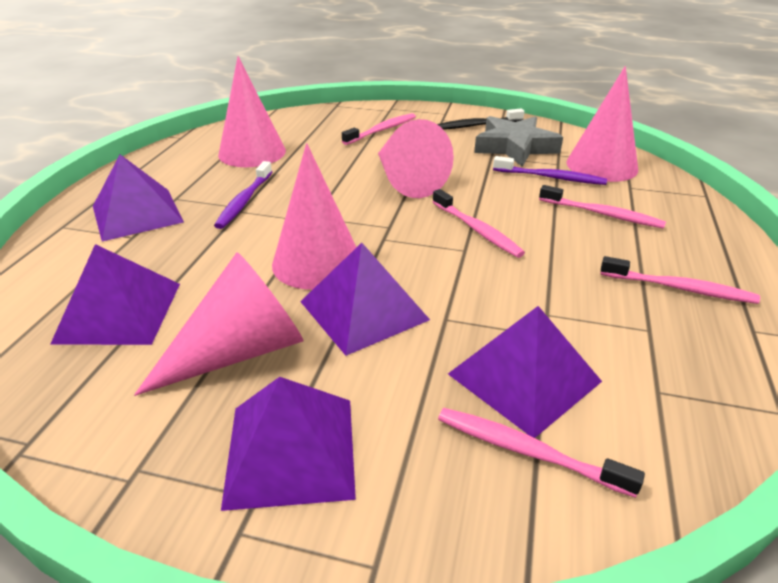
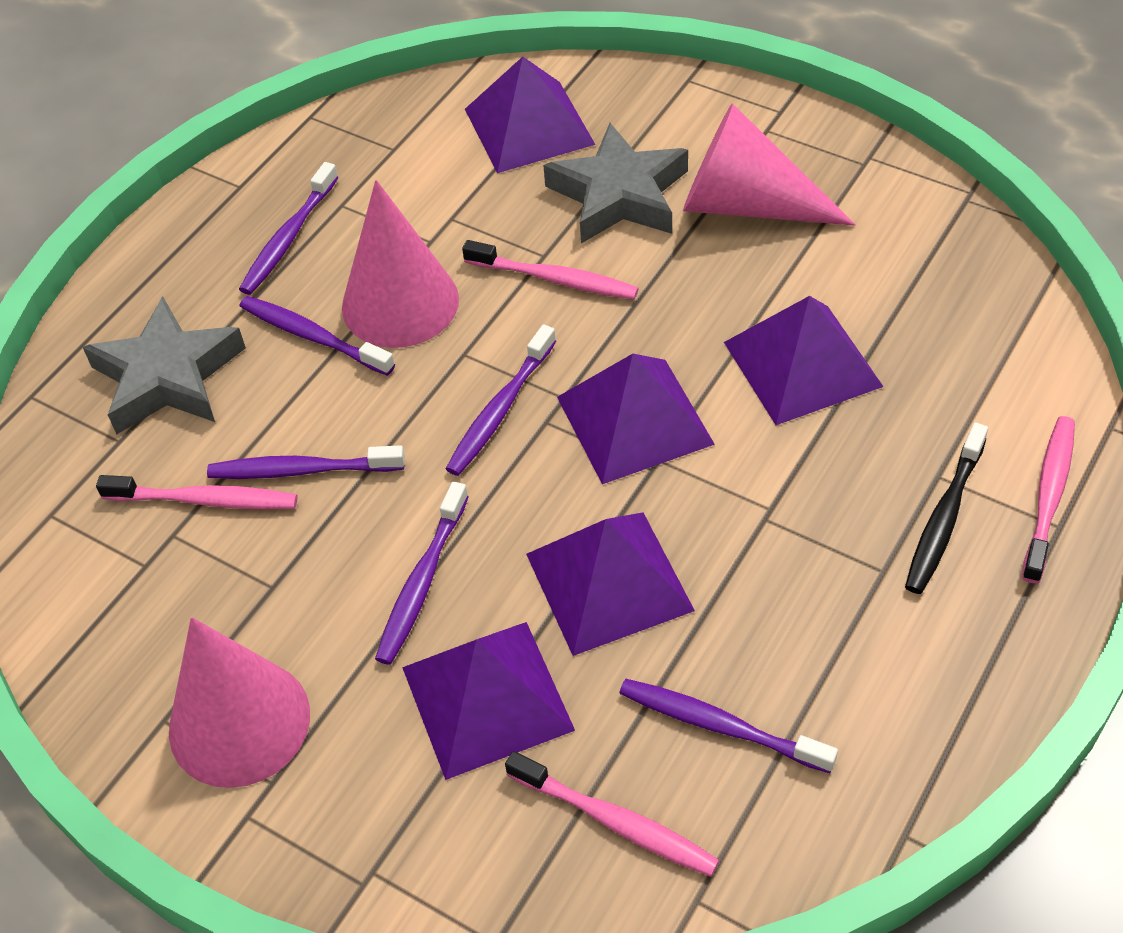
grey star: 1 -> 2
pink cone: 5 -> 3
pink toothbrush: 5 -> 4
purple toothbrush: 2 -> 6

